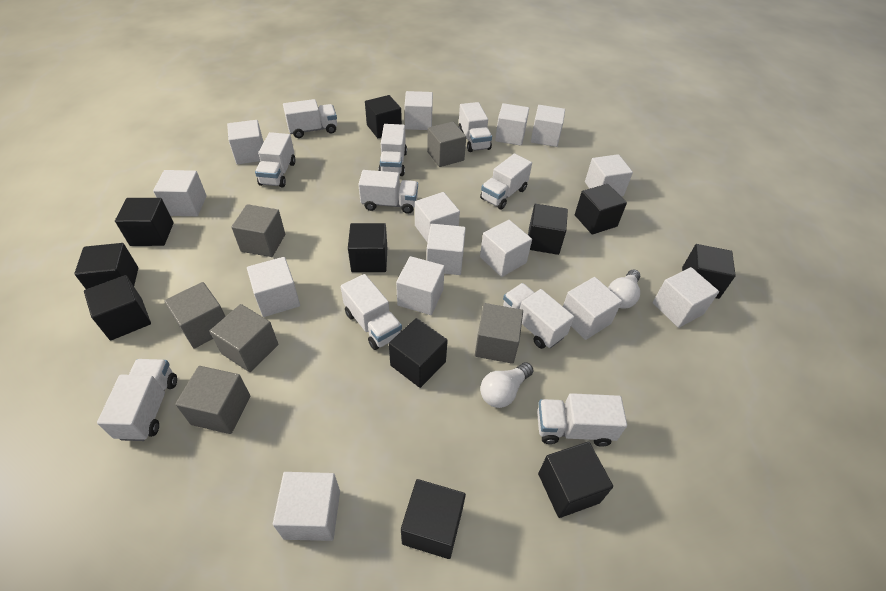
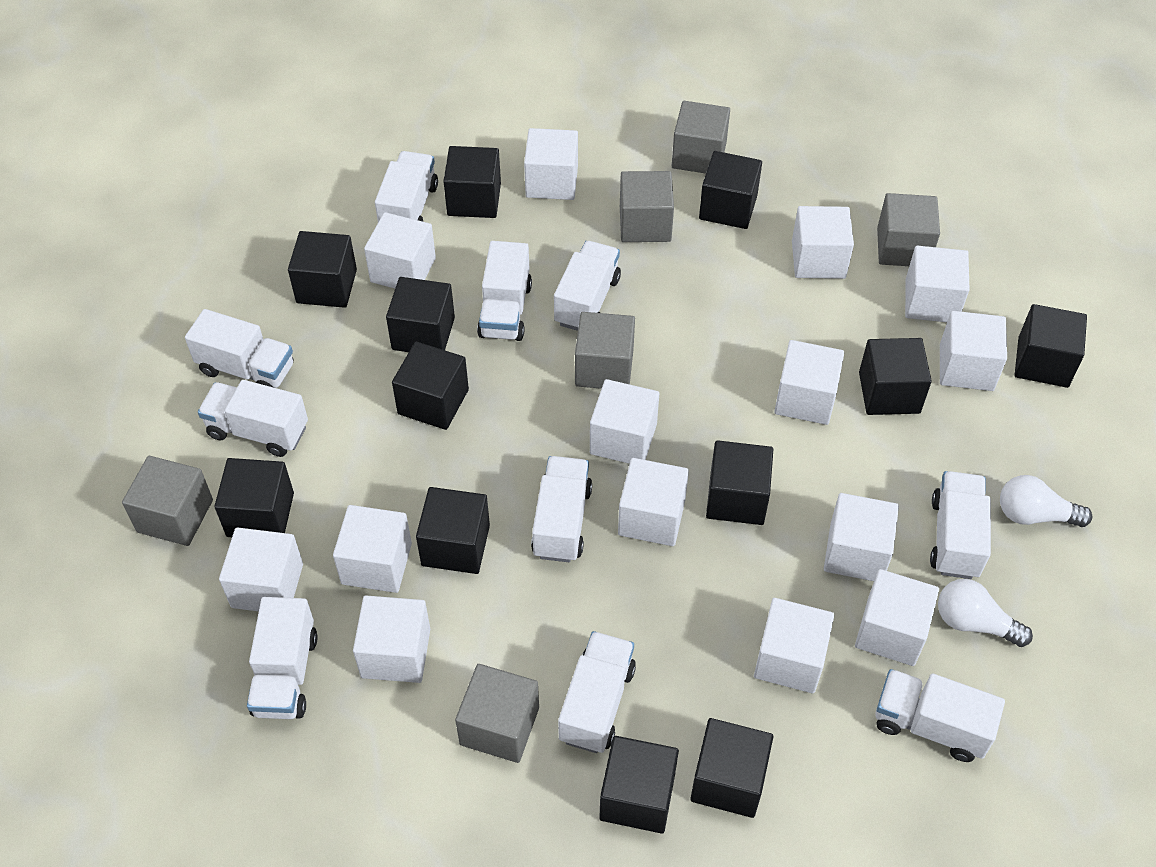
black cube: 11 -> 12

